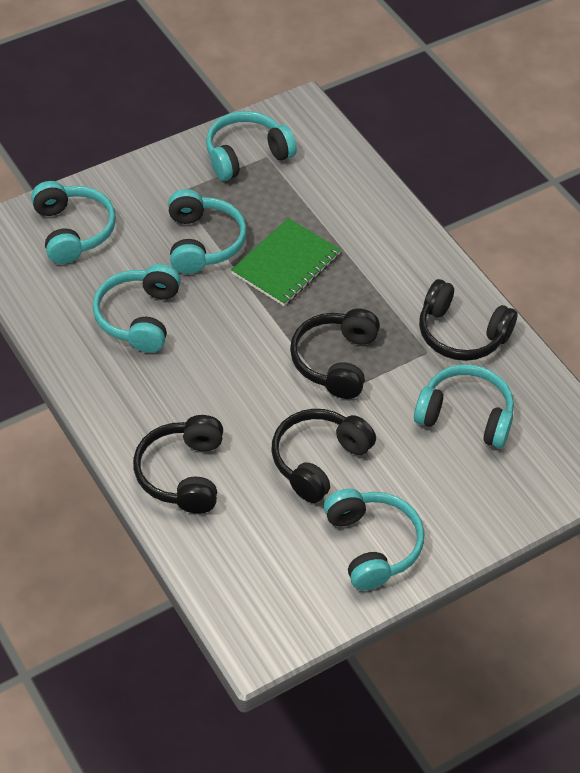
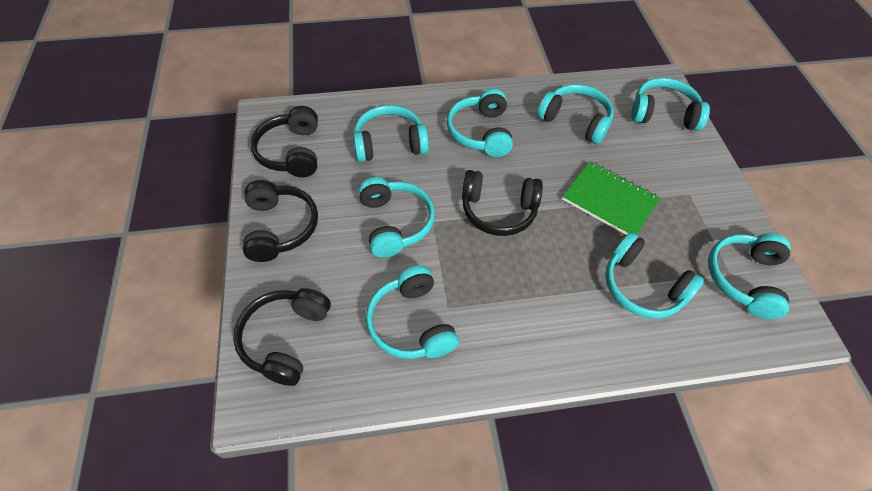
turquoise headphones: 6 -> 8

